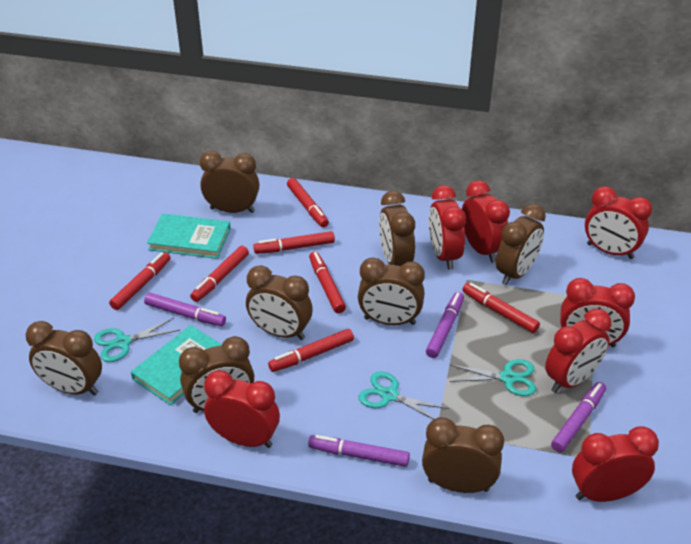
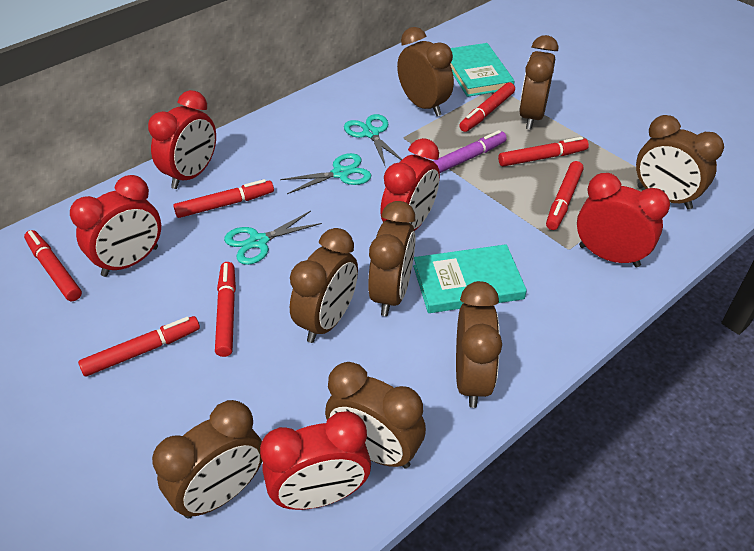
purple marker: 4 -> 1
red clock: 7 -> 5

